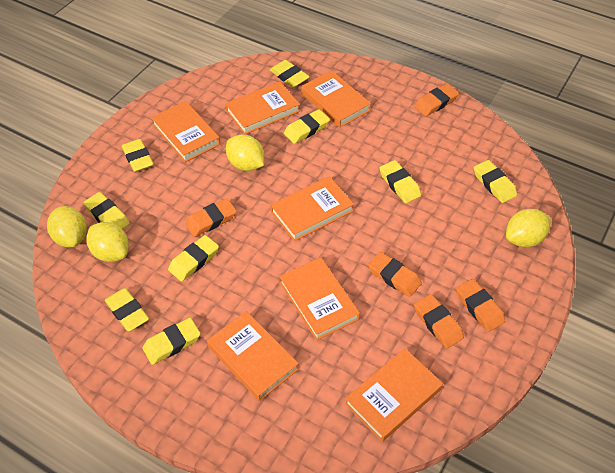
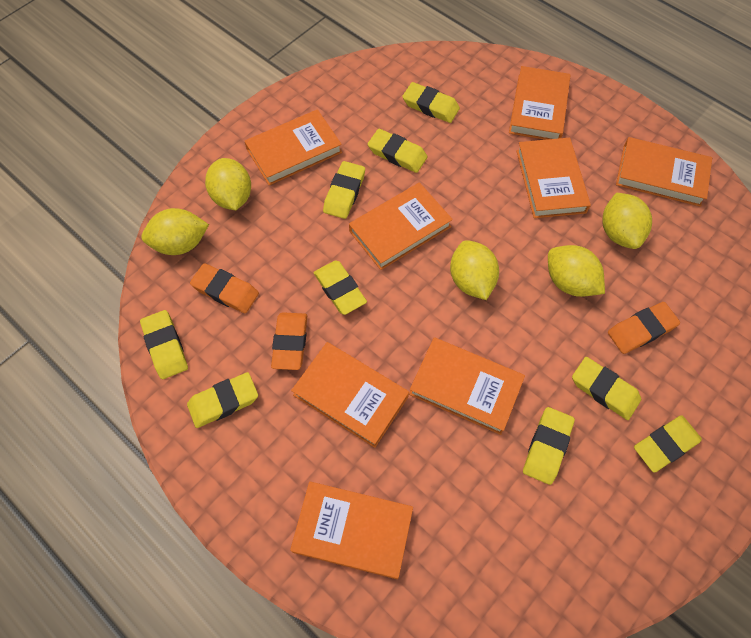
orange book: 7 -> 8
orange eraser: 5 -> 3
yellow lemon: 4 -> 5

